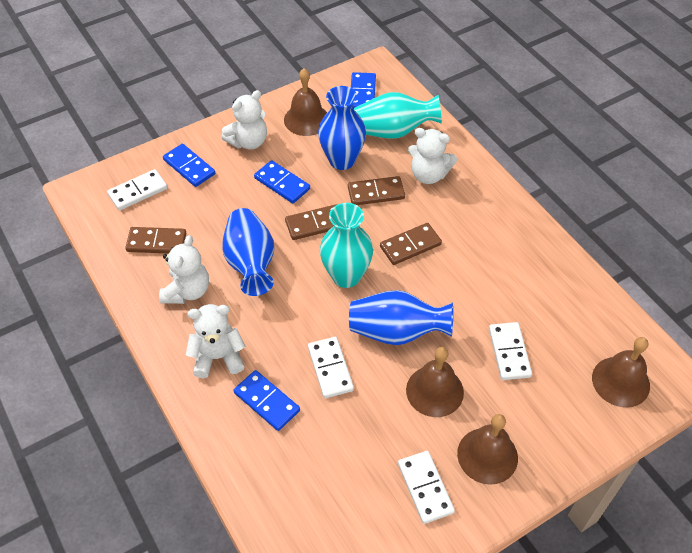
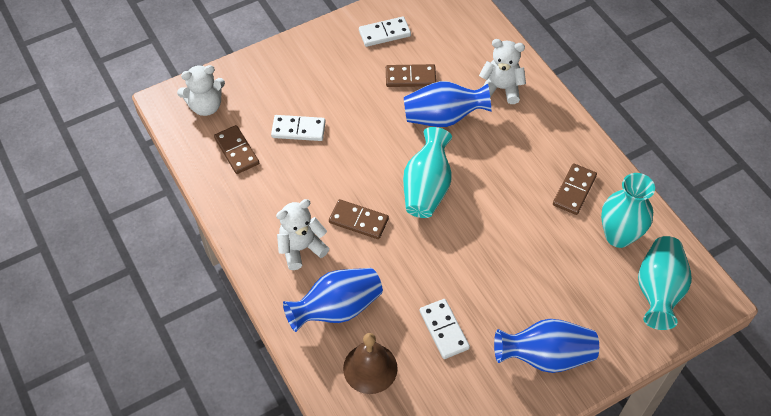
blue domino: 4 -> 0
brown bell: 4 -> 1
turquoise vase: 2 -> 3
white domino: 4 -> 3
white teddy bear: 4 -> 3

